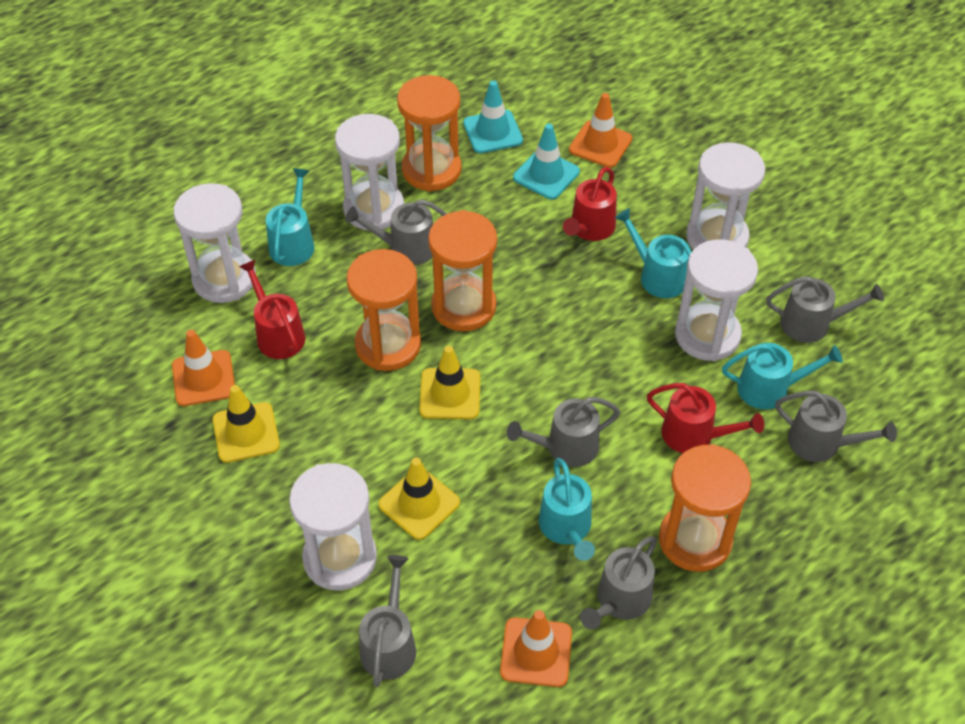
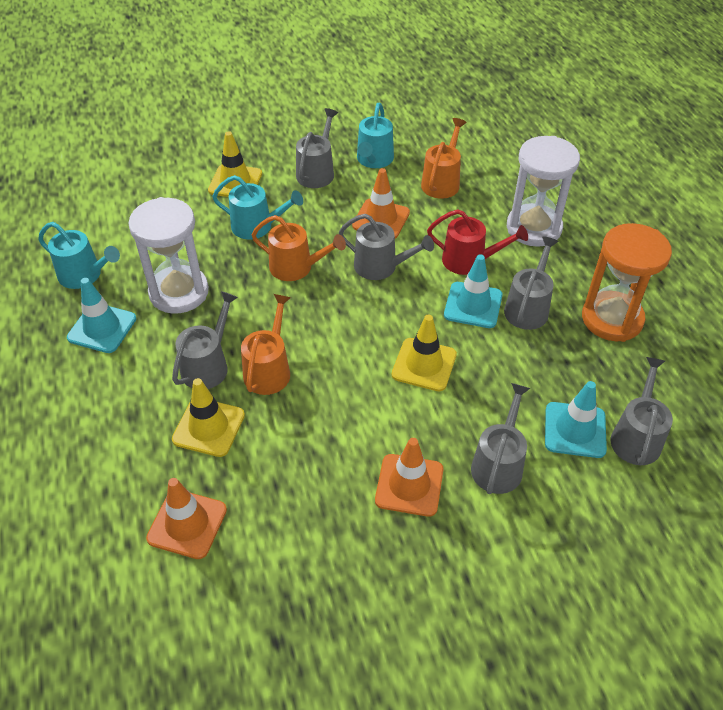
orange hourglass: 4 -> 1
orange watering can: 0 -> 3
red watering can: 3 -> 1
turquoise traffic cone: 2 -> 3
turquoise watering can: 4 -> 3
white hourglass: 5 -> 2

